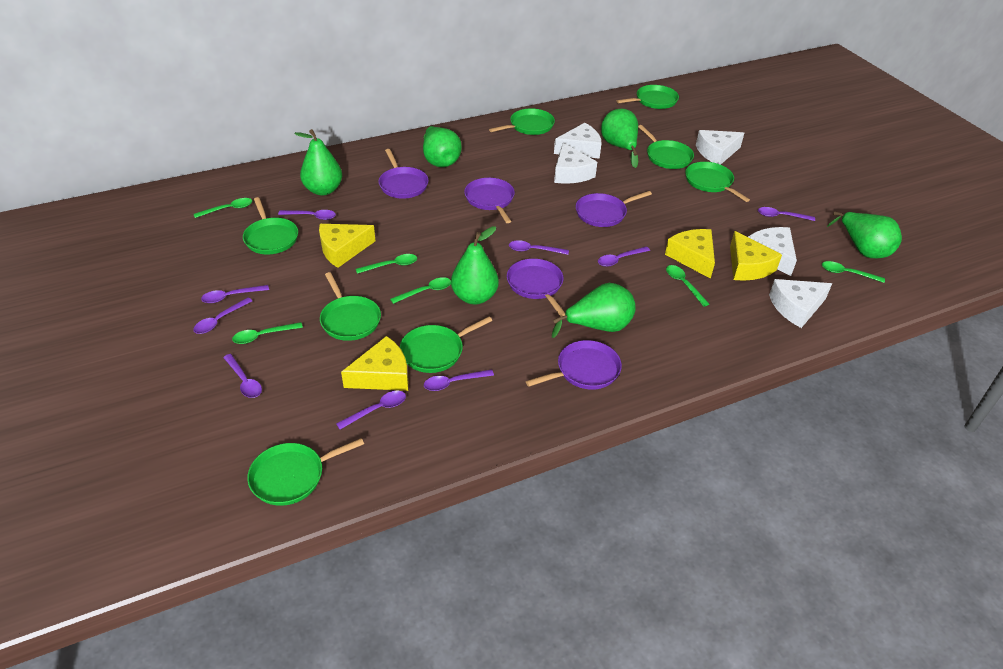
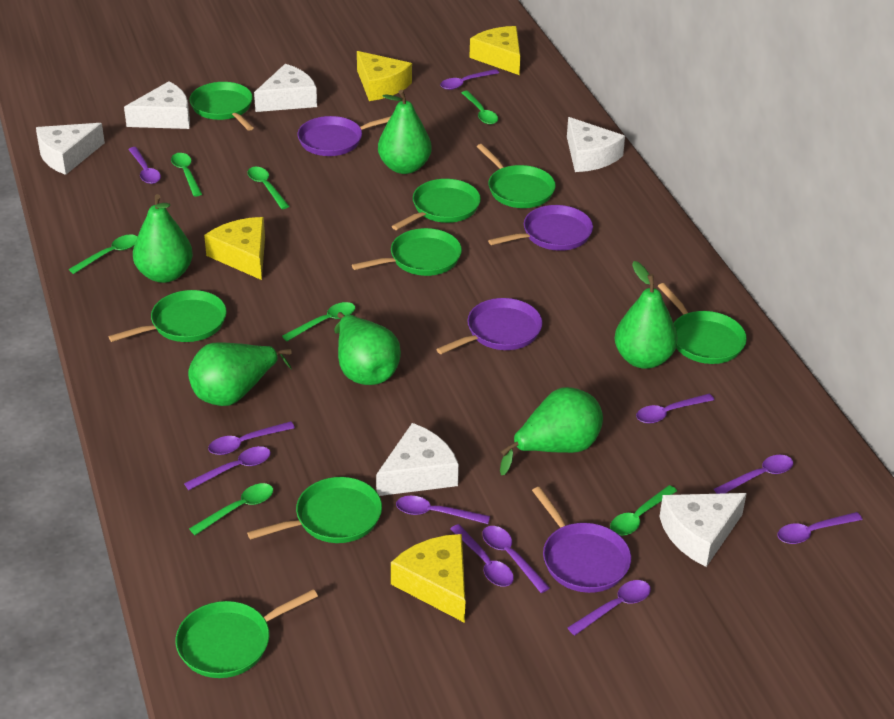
green spoon: 6 -> 7
purple pan: 5 -> 4
purple spoon: 9 -> 11
white cheese: 5 -> 6

